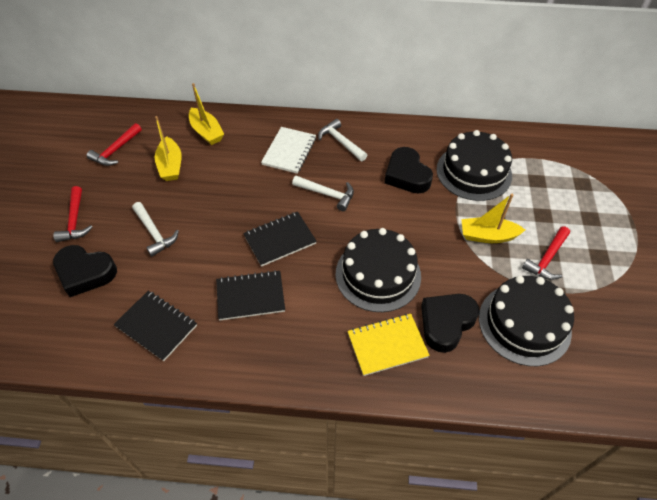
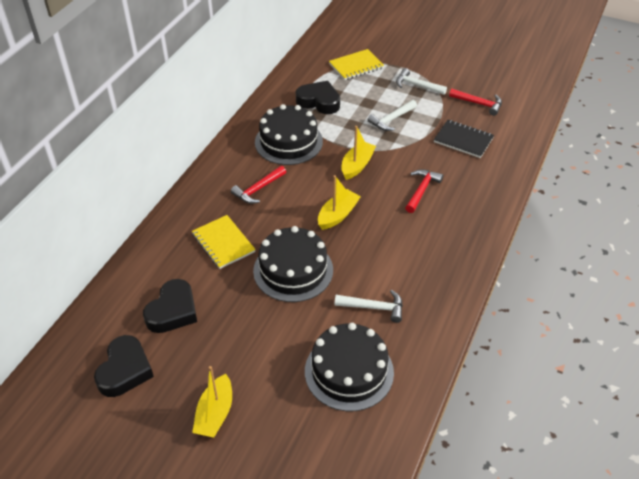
black notebook: 3 -> 1
white notebook: 1 -> 0
yellow notebook: 1 -> 2

